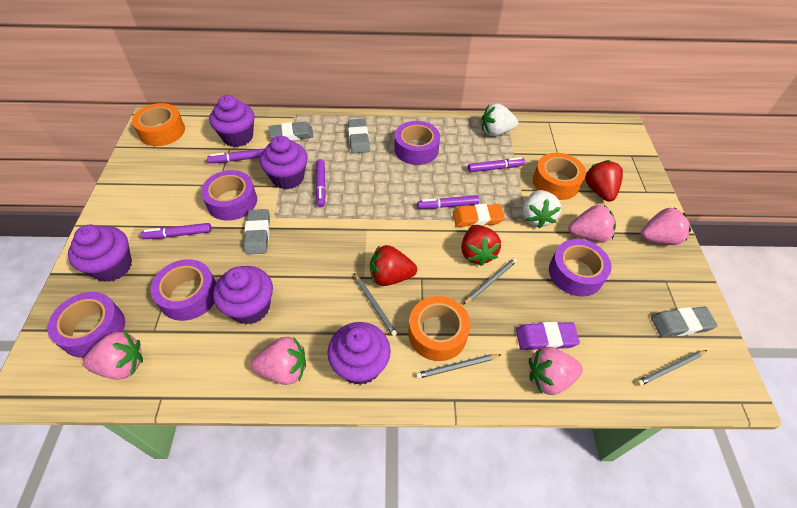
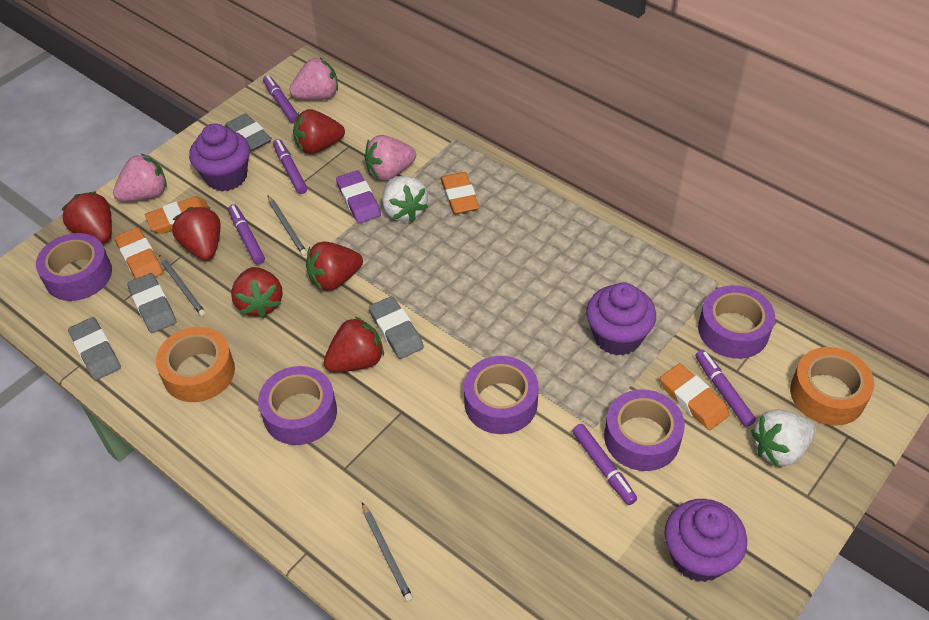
grey pencil: 4 -> 3
orange eraser: 1 -> 4
orange tape: 3 -> 2
pink strawberry: 5 -> 3
purple cupcake: 5 -> 3
red strawberry: 3 -> 6

